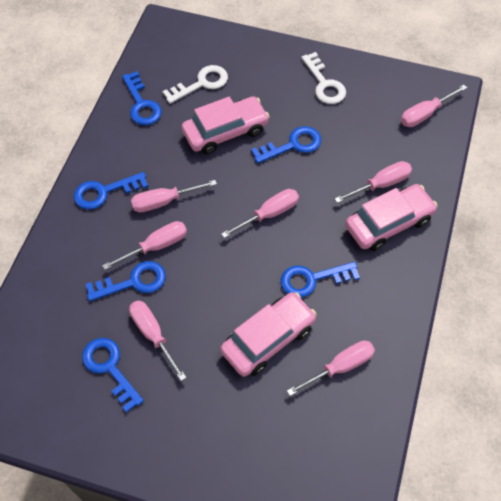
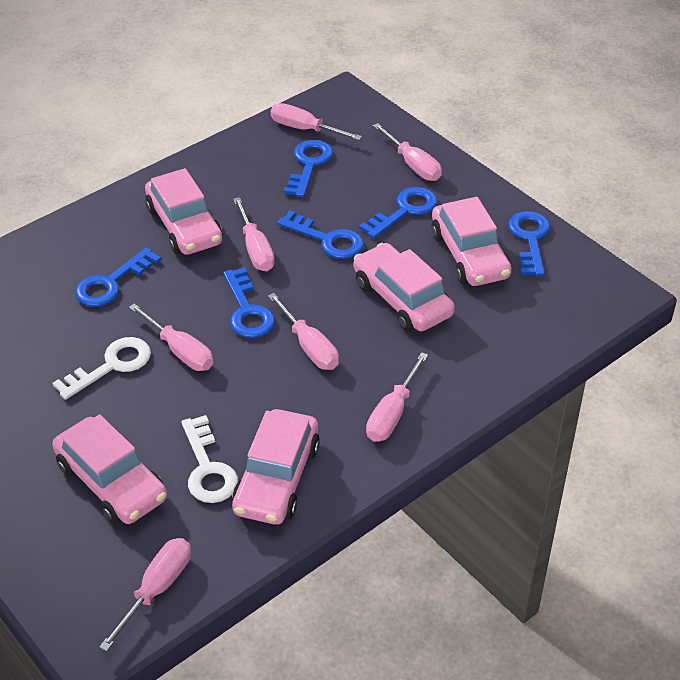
pink car: 3 -> 5

